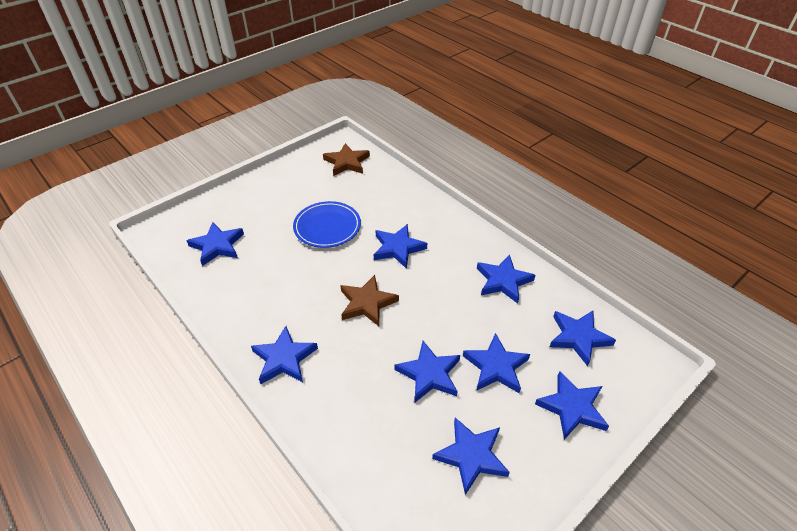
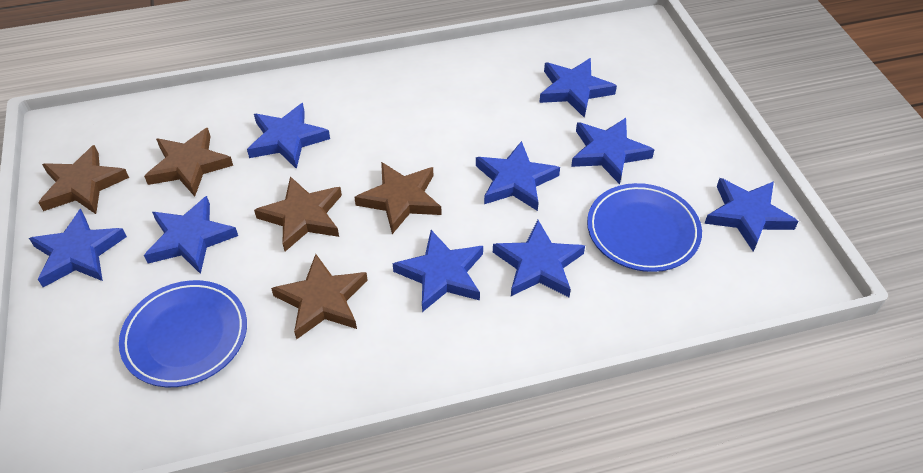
blue plate: 1 -> 2
brown star: 2 -> 5

